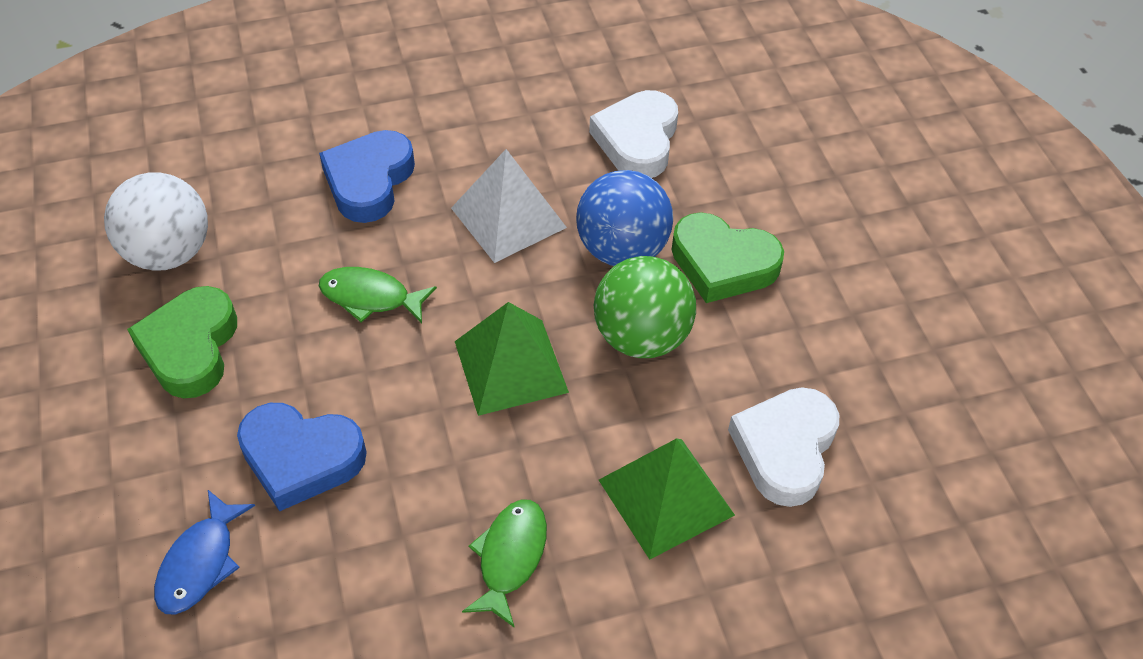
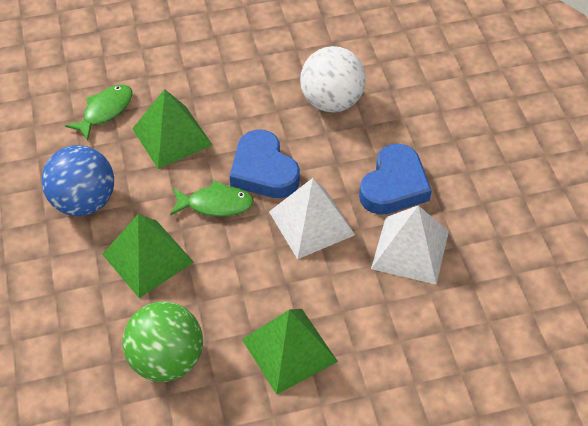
blue fish: 1 -> 0
green heart: 2 -> 0
green pyramid: 2 -> 3
white heart: 2 -> 0
white pyramid: 1 -> 2

